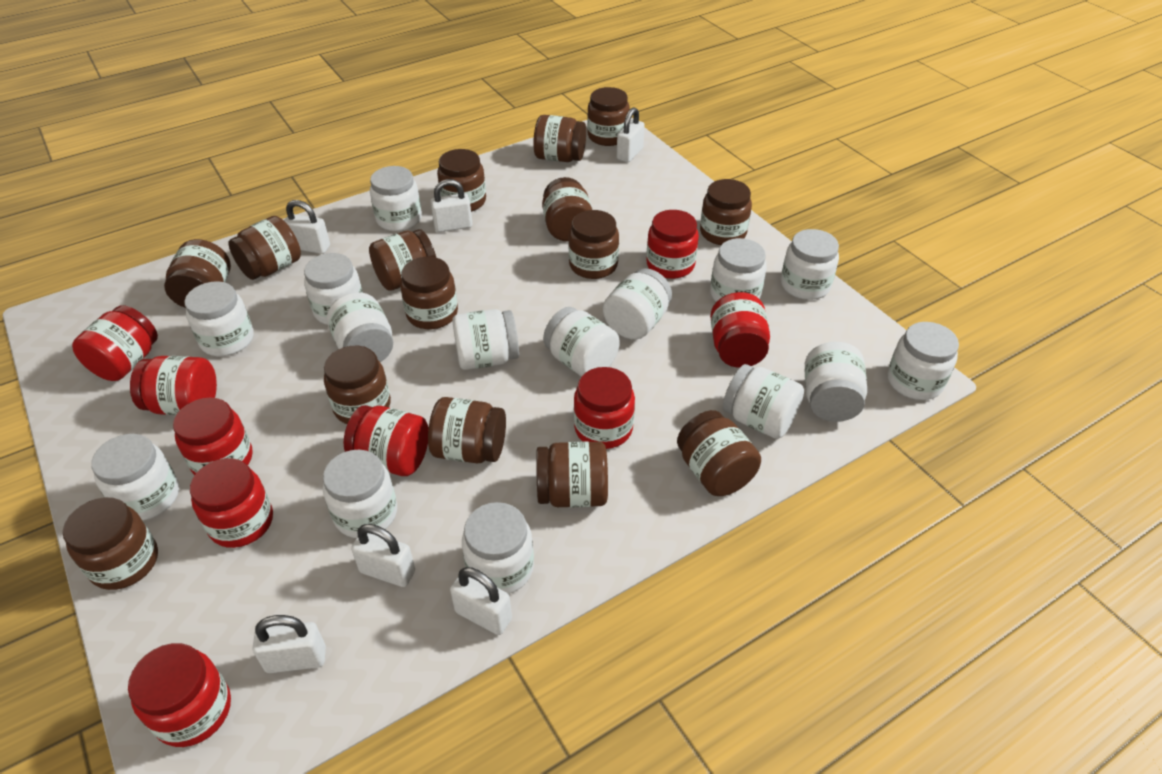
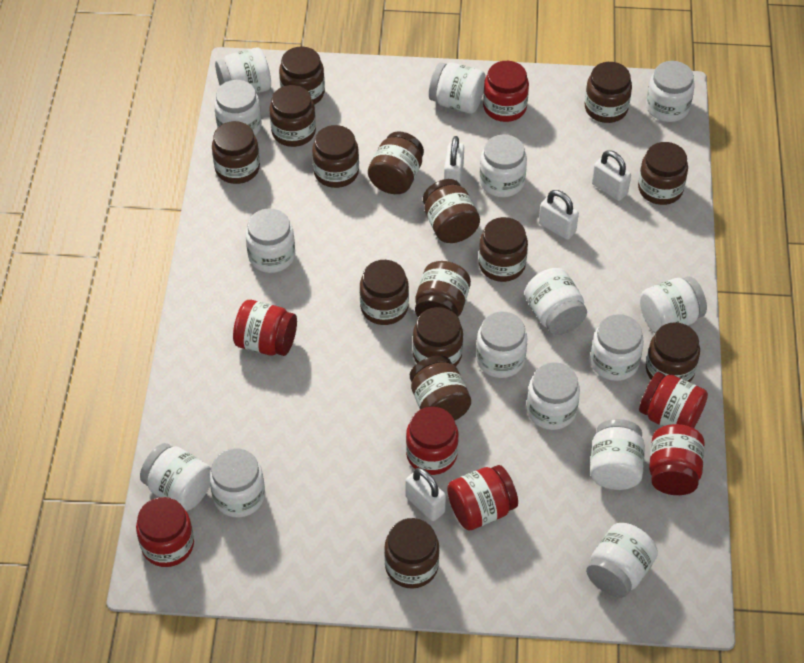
red jar: 9 -> 7
white padlock: 6 -> 4

